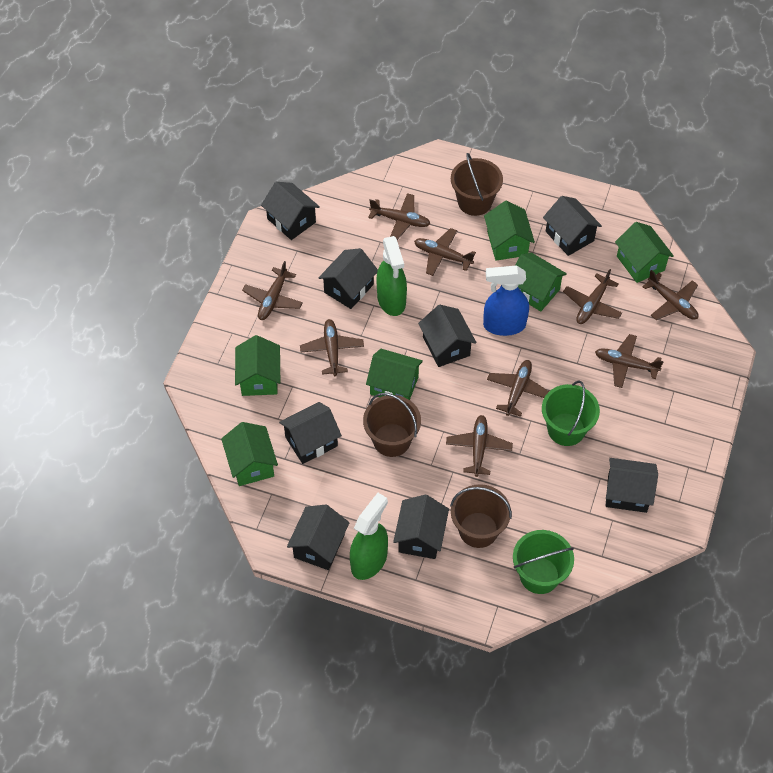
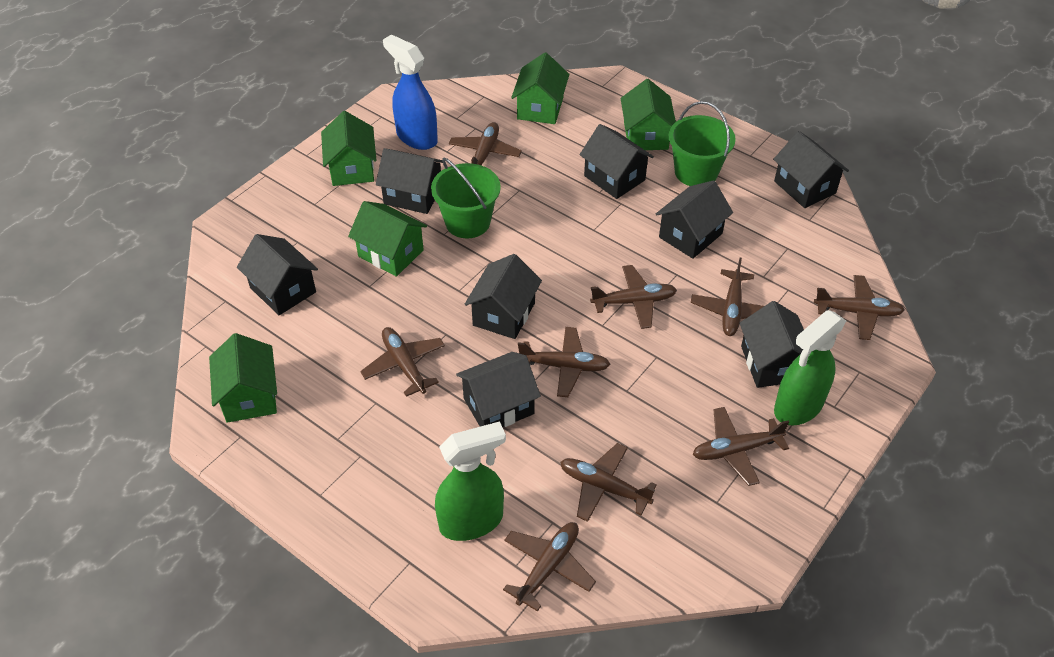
brown bucket: 3 -> 0
green house: 6 -> 5

